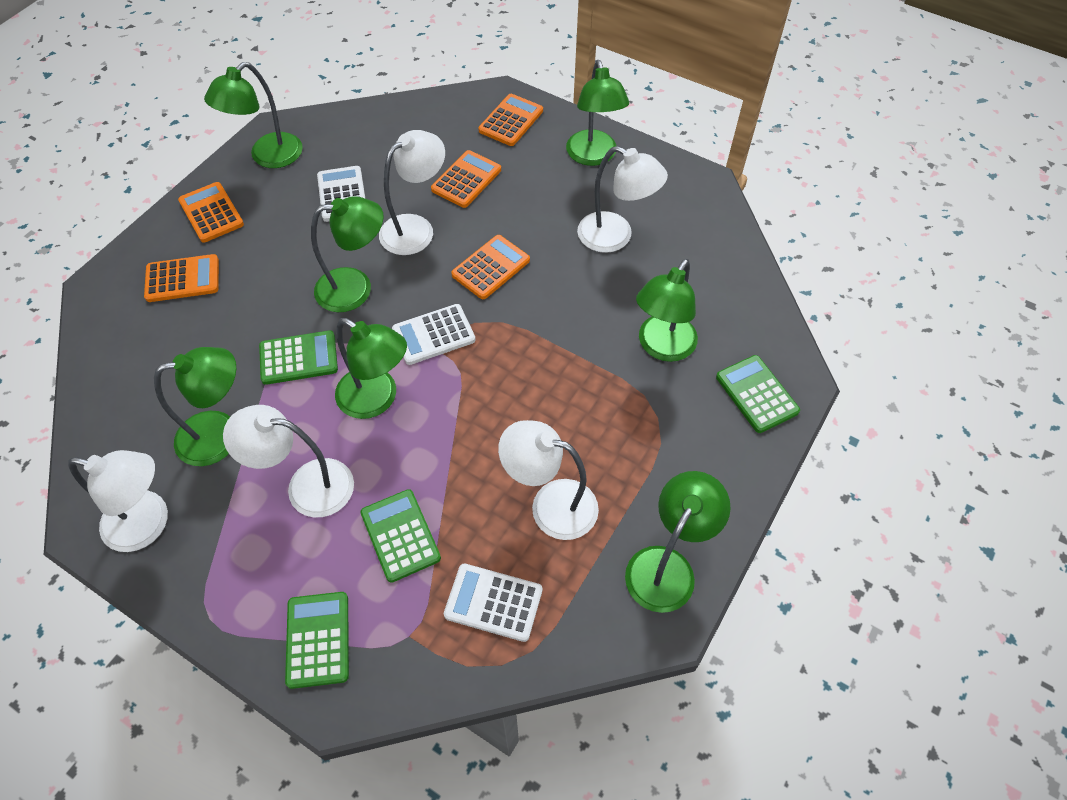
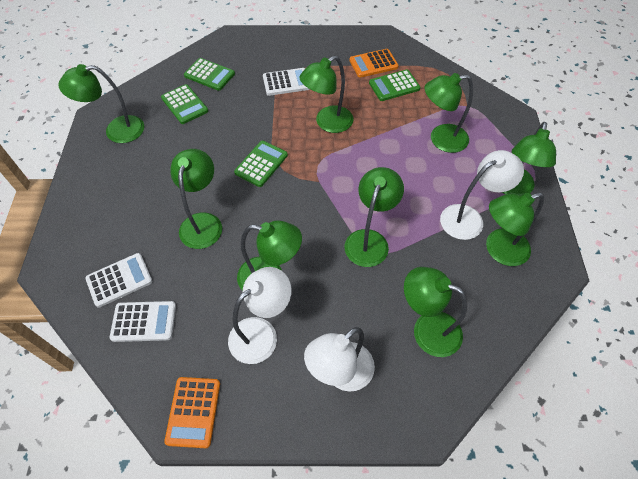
green lamp: 7 -> 9
orange calculator: 5 -> 2
white lamp: 5 -> 3

